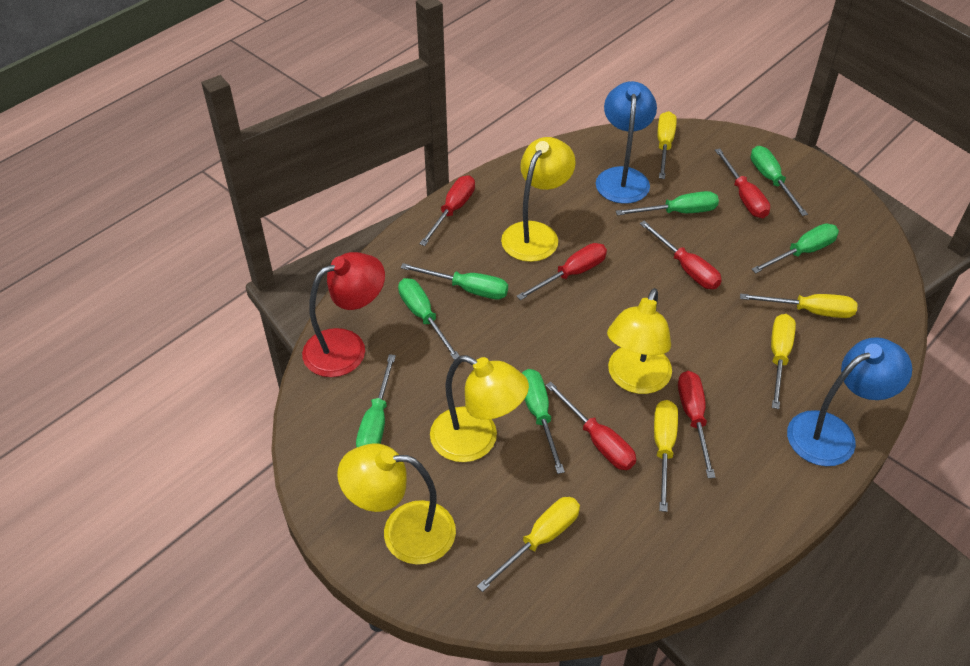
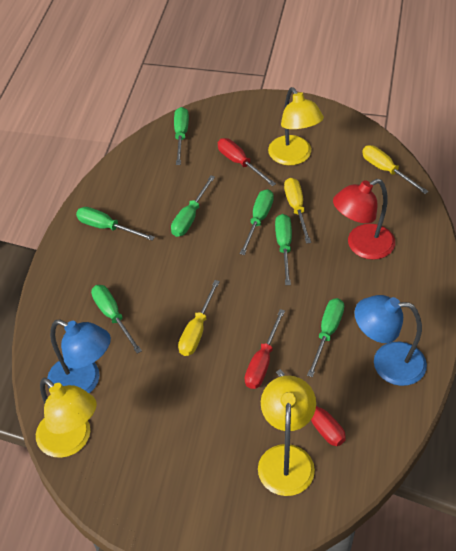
red screwdriver: 6 -> 3
yellow lamp: 4 -> 3
yellow screwdriver: 5 -> 3

